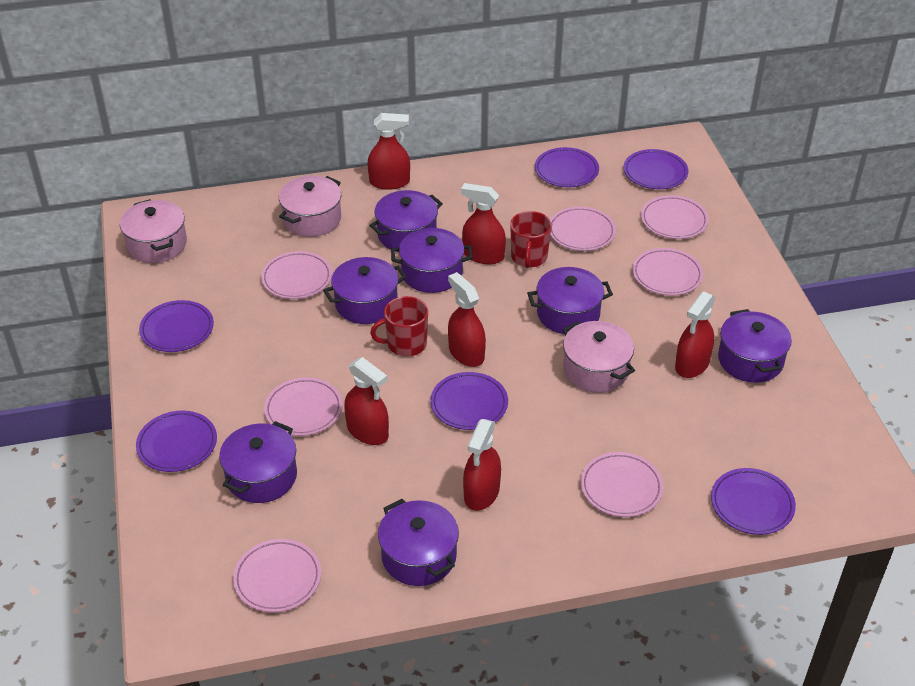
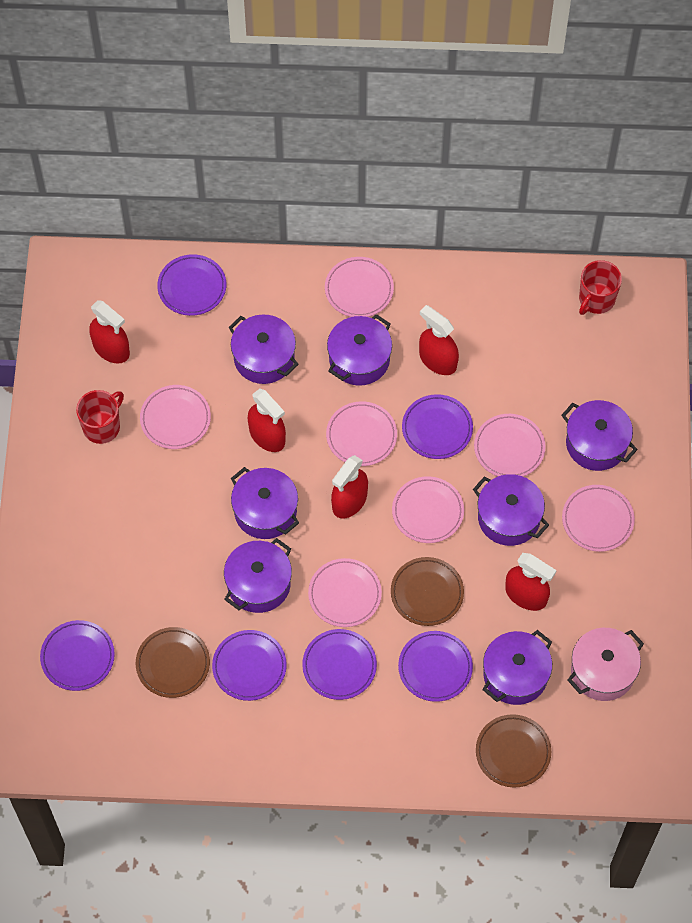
brown plate: 0 -> 3
pink pot: 3 -> 1
red spray bottle: 6 -> 5

